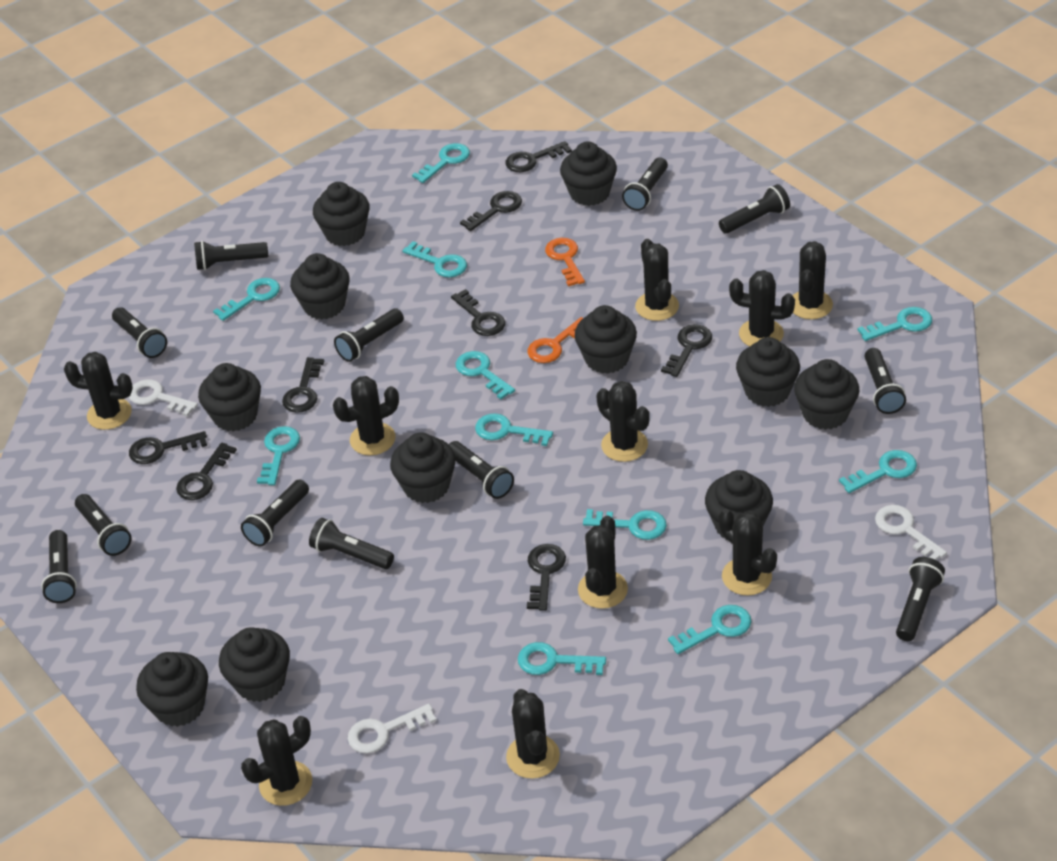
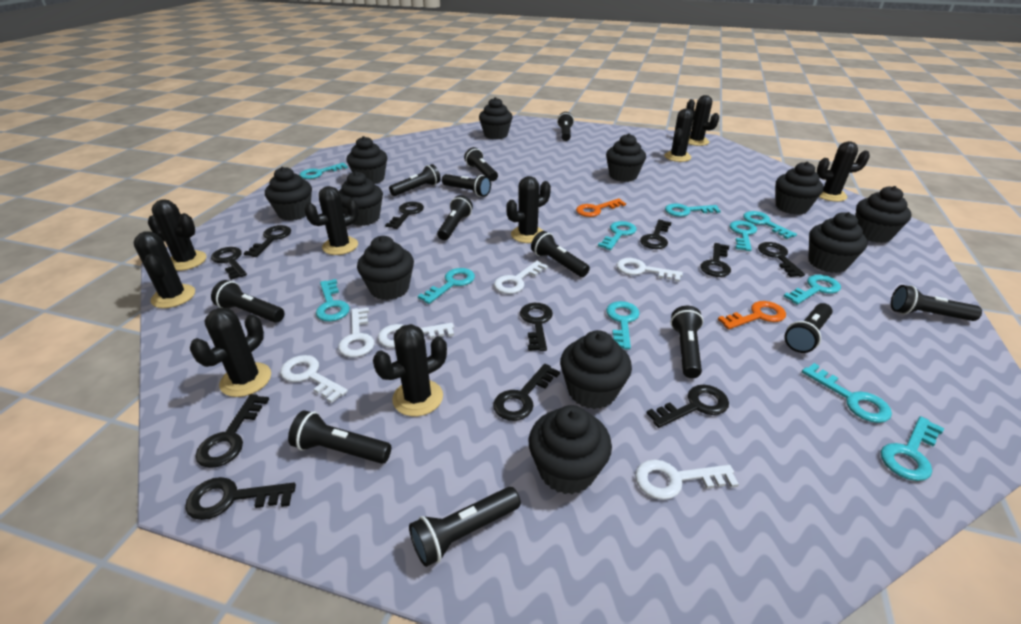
black cactus: 10 -> 9
black key: 8 -> 11
white key: 3 -> 6

